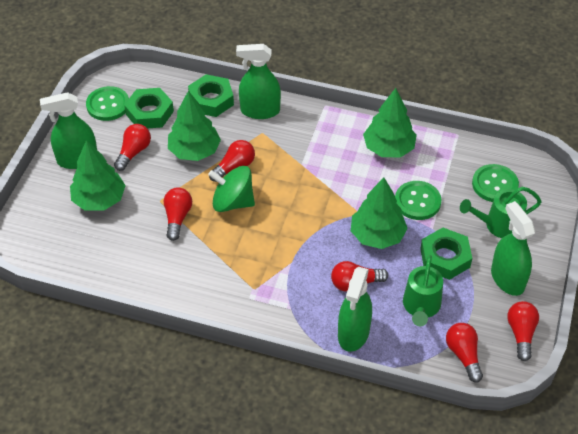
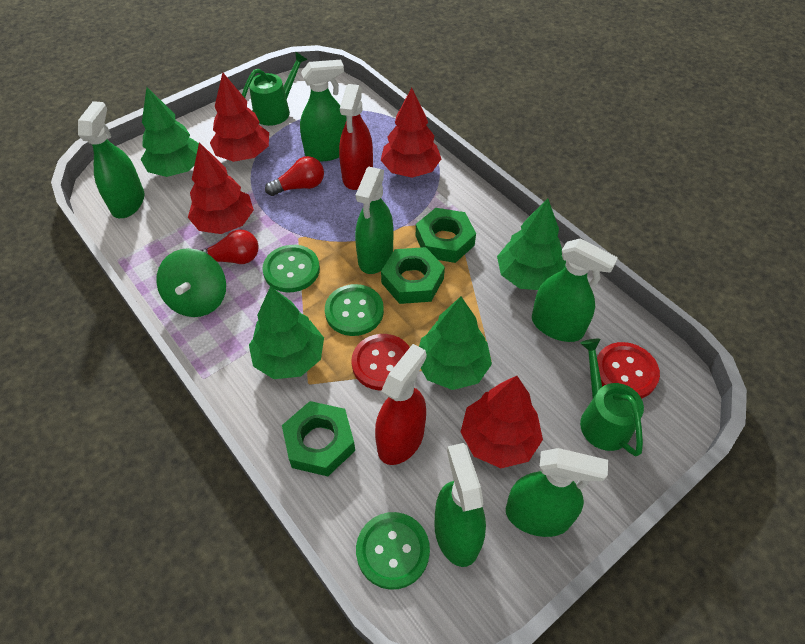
green spray bottle: 4 -> 6
red button: 0 -> 2
red light bulb: 6 -> 2
red spray bottle: 0 -> 2
red tree: 0 -> 4

